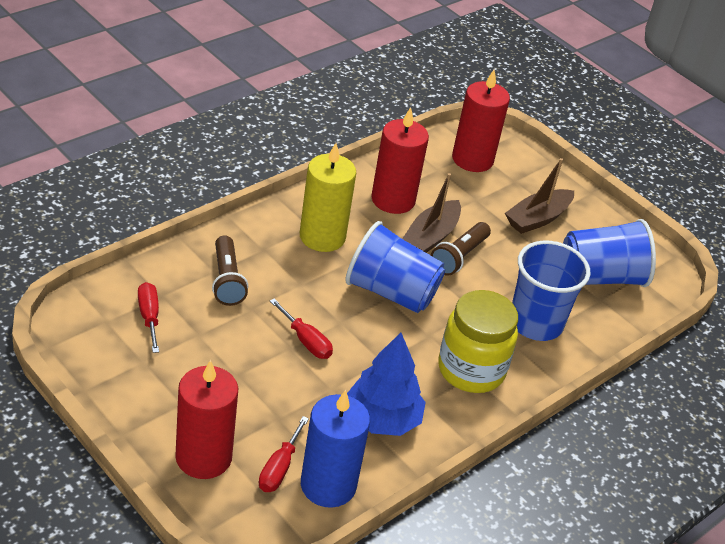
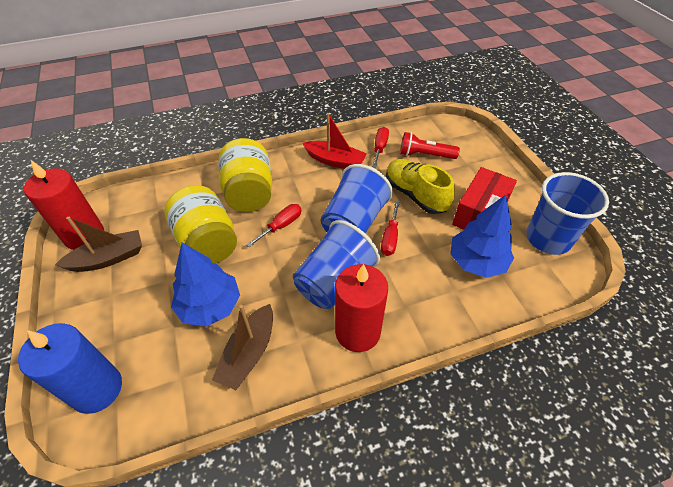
blue tree: 1 -> 2
brown flashlight: 2 -> 0
red boat: 0 -> 1
red box: 0 -> 1
red candle: 3 -> 2
red flashlight: 0 -> 1
yellow candle: 1 -> 0
yellow jar: 1 -> 2
yellow shoe: 0 -> 1

